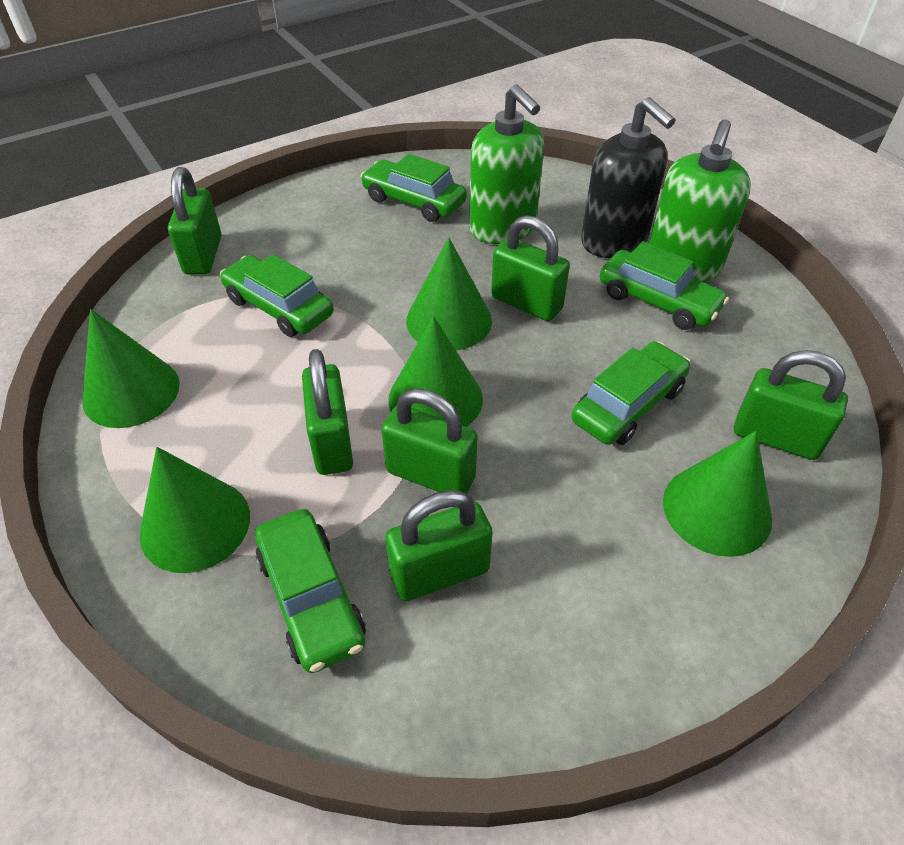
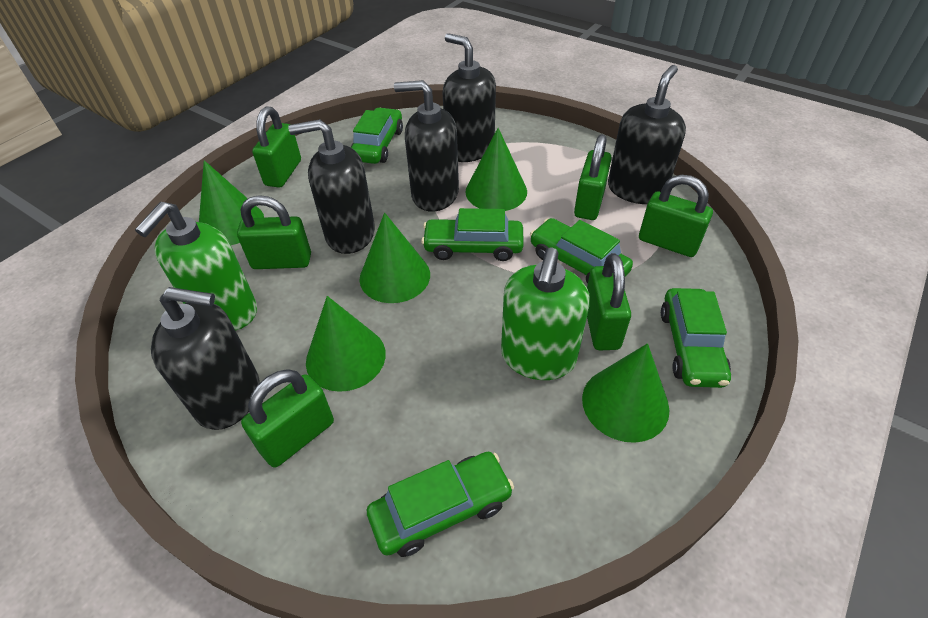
black soap dispenser: 1 -> 5

